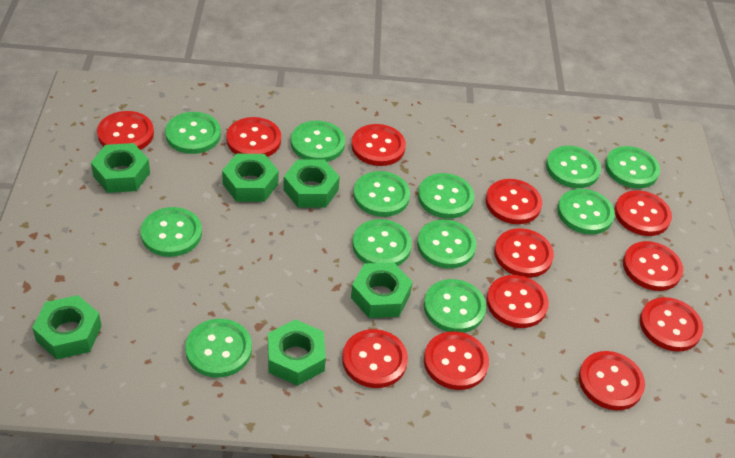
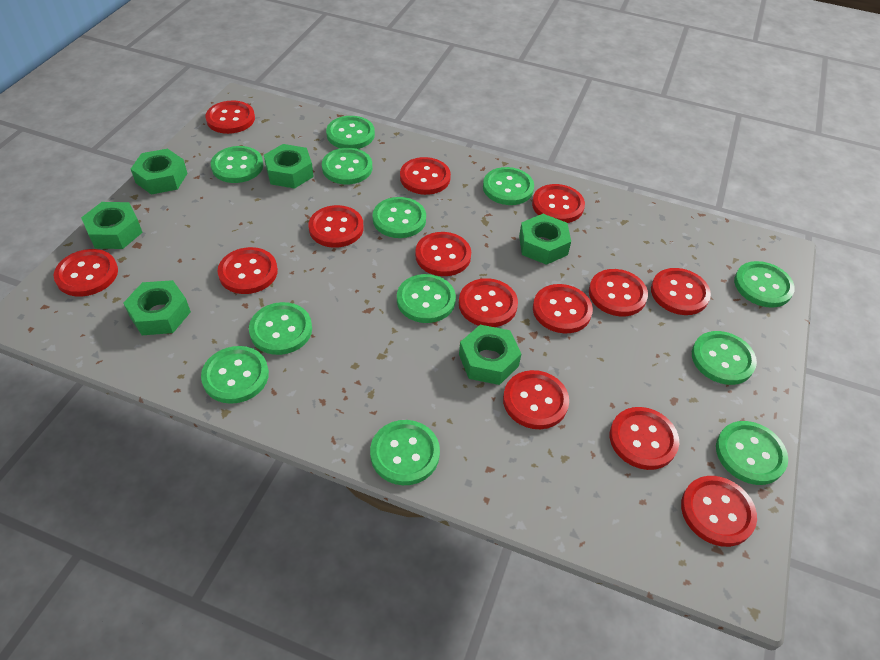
red button: 12 -> 14

